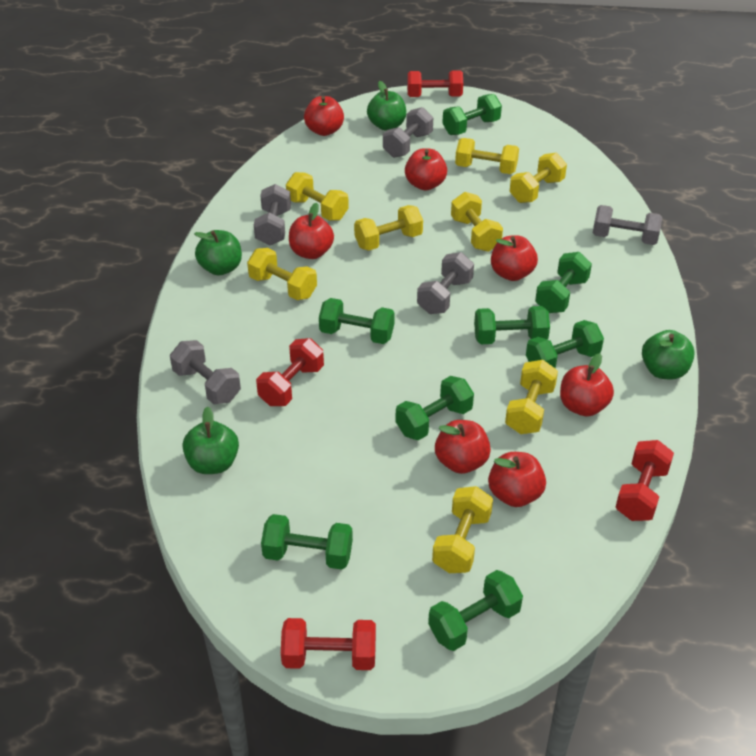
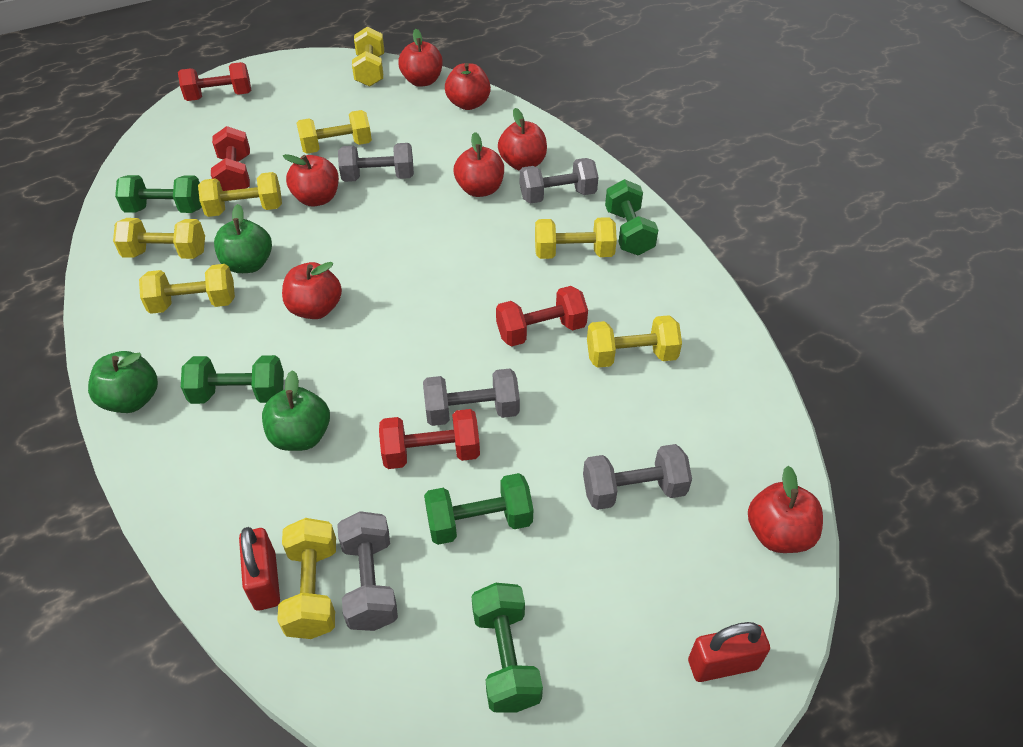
green apple: 4 -> 3
green dumbbell: 8 -> 5
red padlock: 0 -> 2

